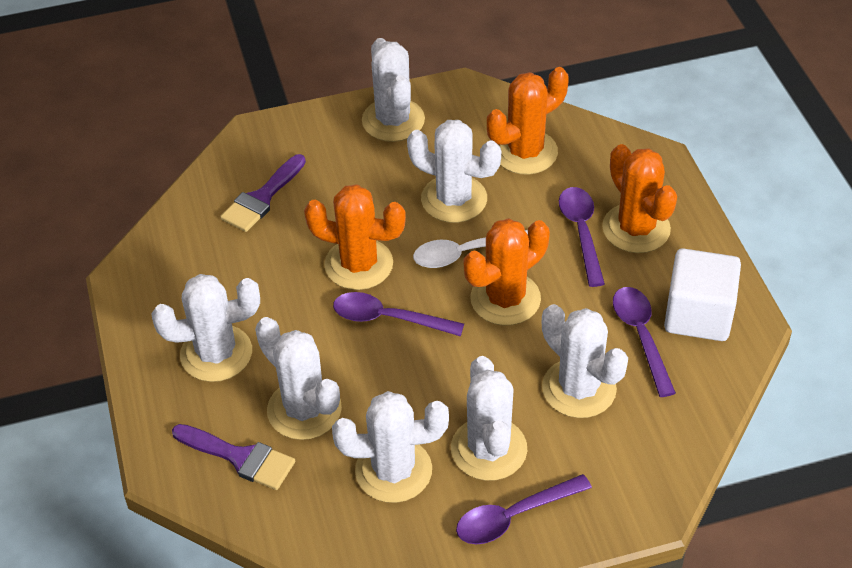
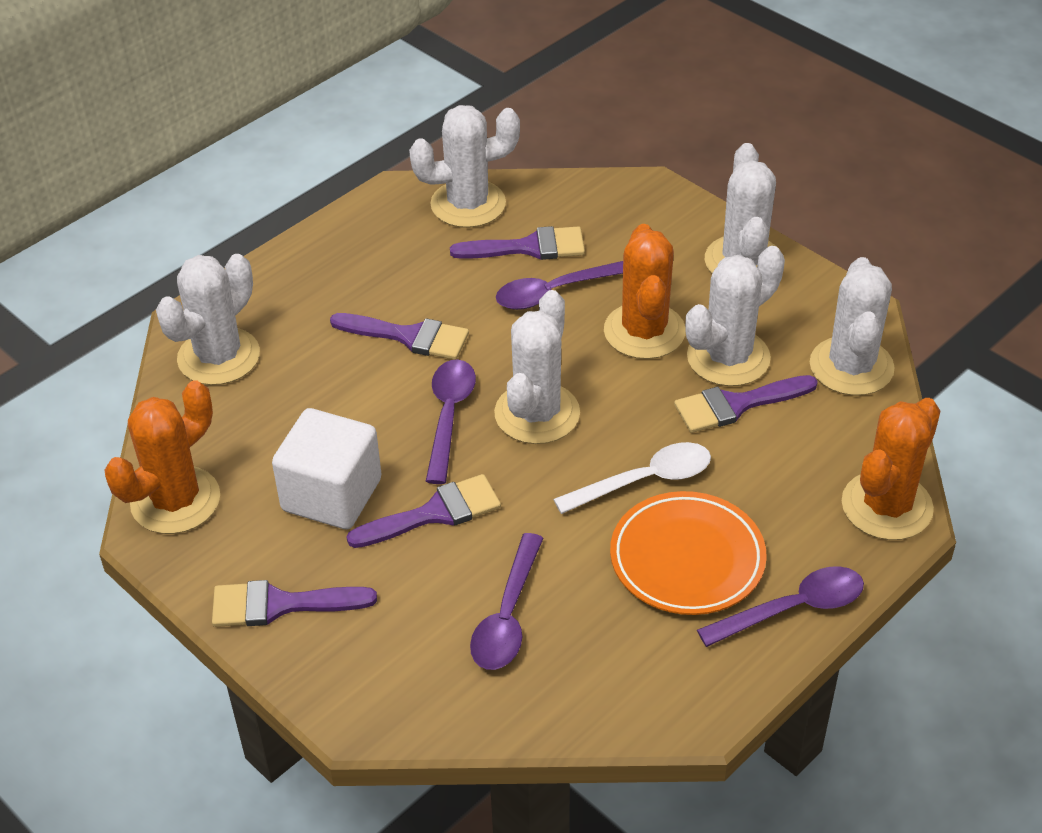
orange cactus: 4 -> 3
orange plate: 0 -> 1
purple brush: 2 -> 5
white cactus: 7 -> 6

